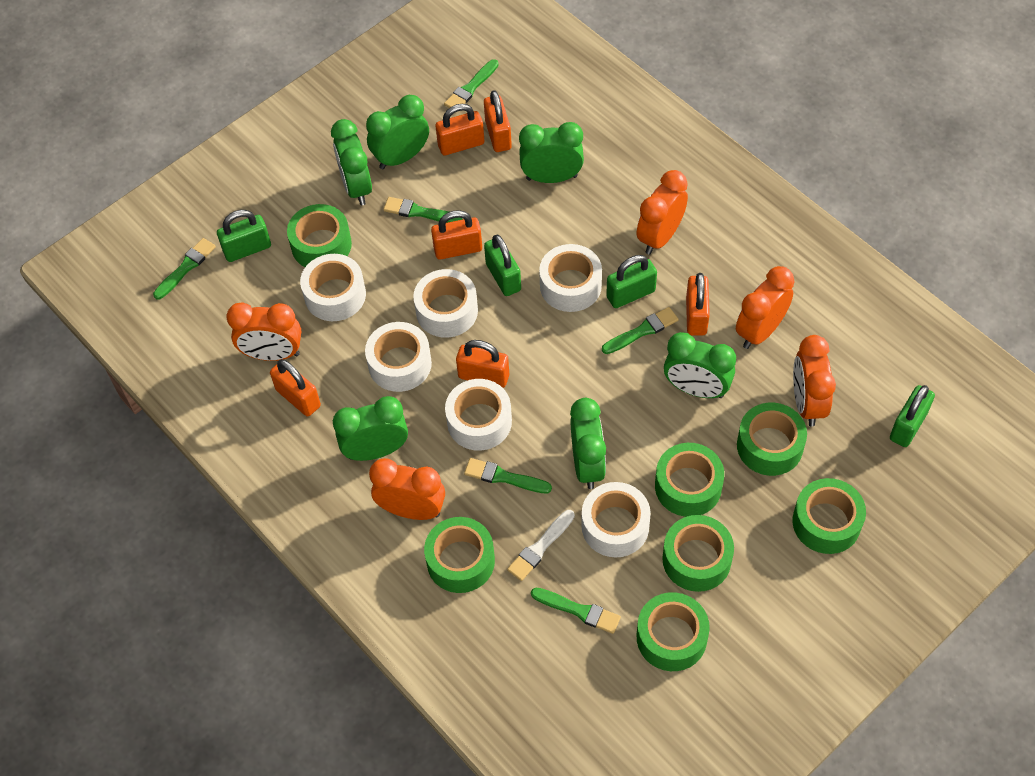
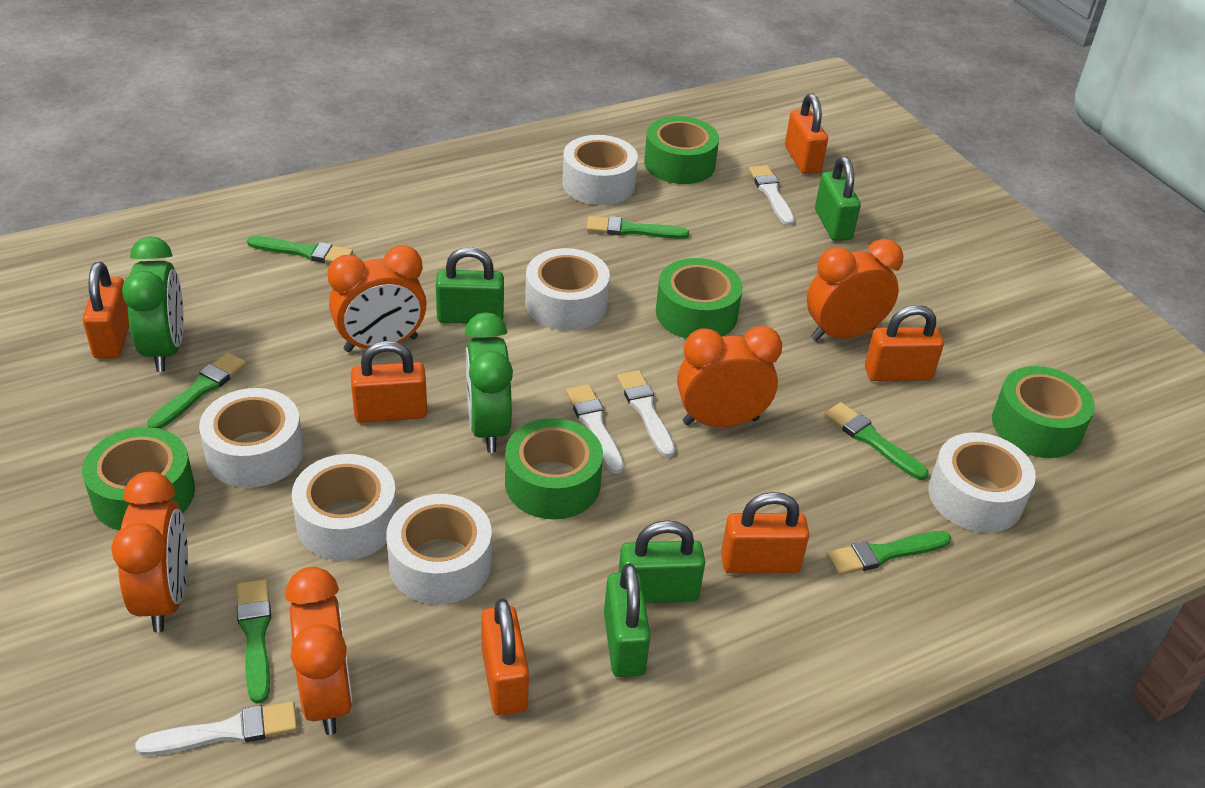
green clock: 6 -> 2
green tape: 7 -> 5
white brush: 1 -> 4

